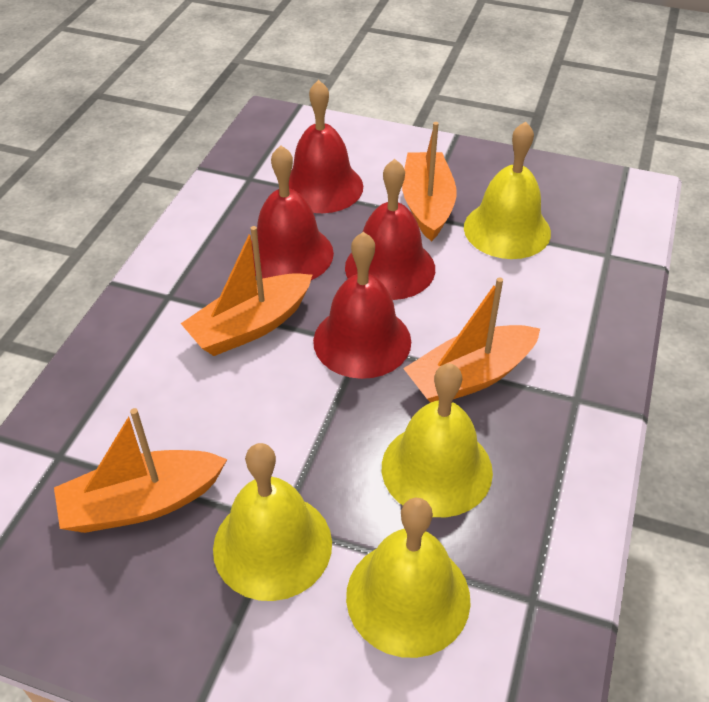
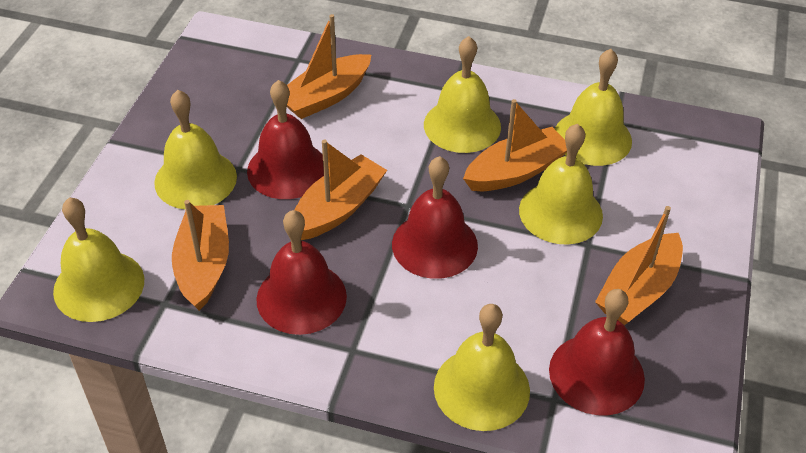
orange boat: 4 -> 5
yellow bell: 4 -> 6

